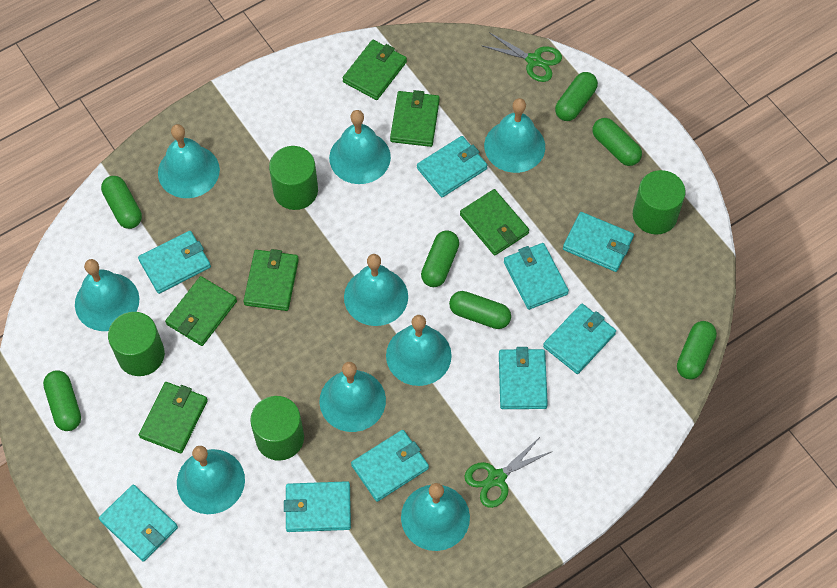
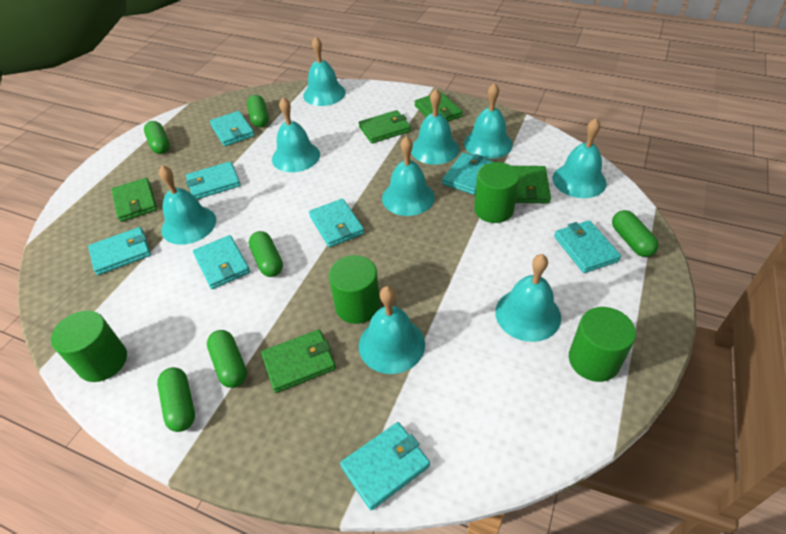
green capsule: 7 -> 6
green scissors: 2 -> 0
green wallet: 6 -> 5
turquoise wallet: 9 -> 8

